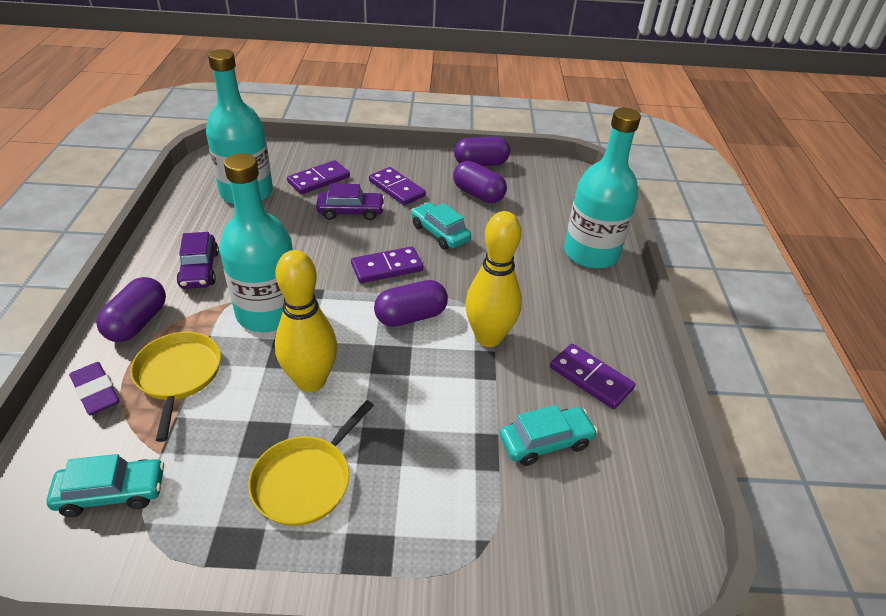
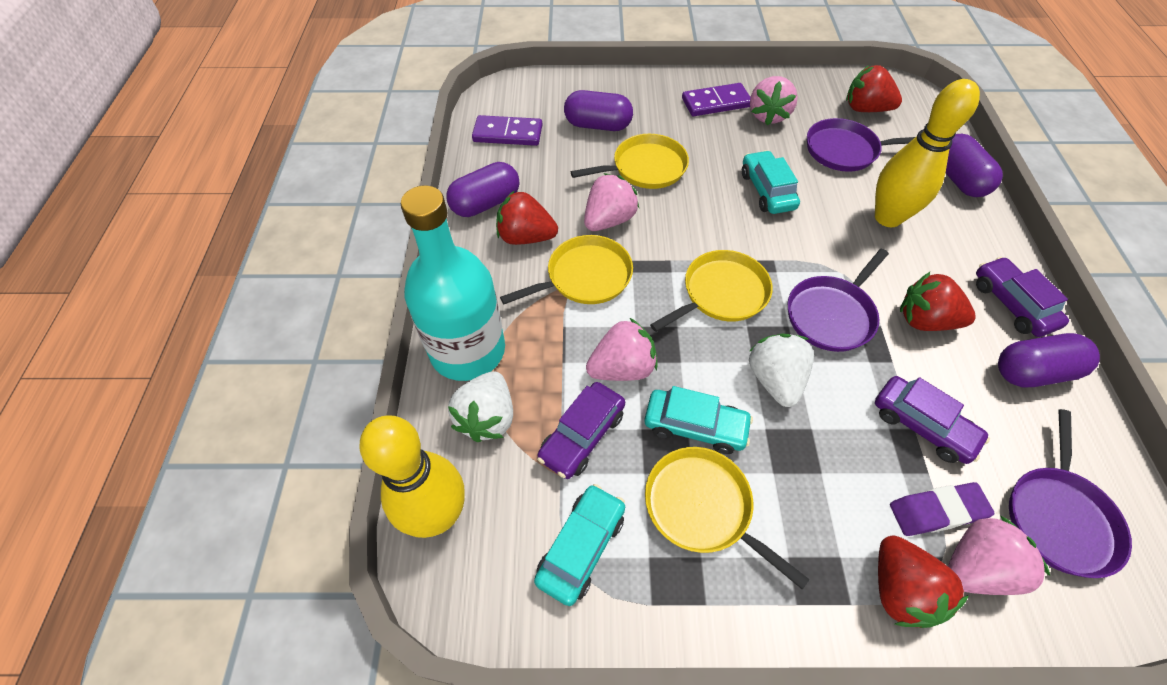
pink strawberry: 0 -> 4
purple car: 2 -> 3
purple domino: 4 -> 2
purple pan: 0 -> 3
red strawberry: 0 -> 4
turquoise bottle: 3 -> 1
white strawberry: 0 -> 2
yellow pan: 2 -> 4

